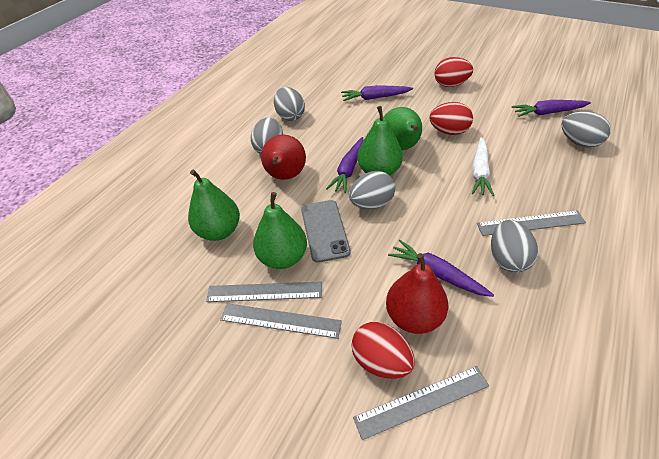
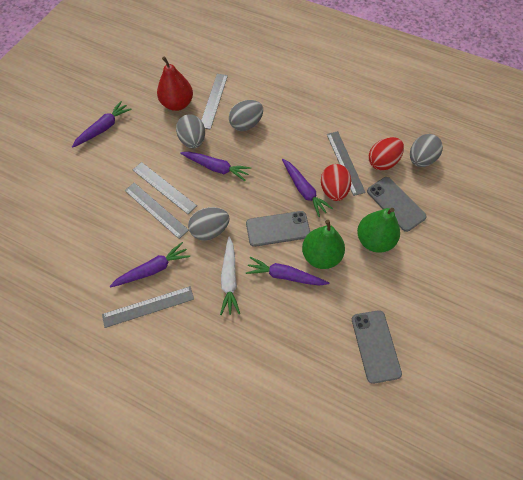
green pear: 4 -> 2
grey egg: 5 -> 4
grey phone: 1 -> 3
grey ruler: 4 -> 5
purple carrot: 4 -> 5
red egg: 3 -> 2
red pear: 2 -> 1

